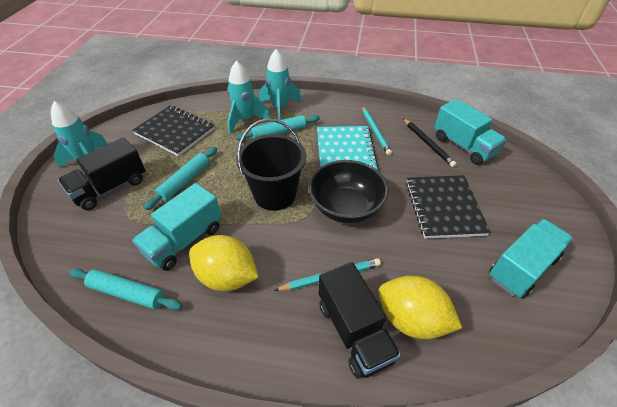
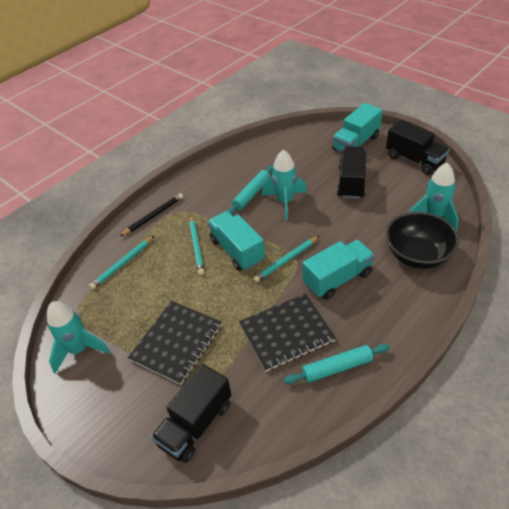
black bucket: 1 -> 0
black truck: 2 -> 3
turquoise notebook: 1 -> 0
turquoise pencil: 2 -> 3
turquoise rolling pin: 3 -> 2
yellow lemon: 2 -> 0

